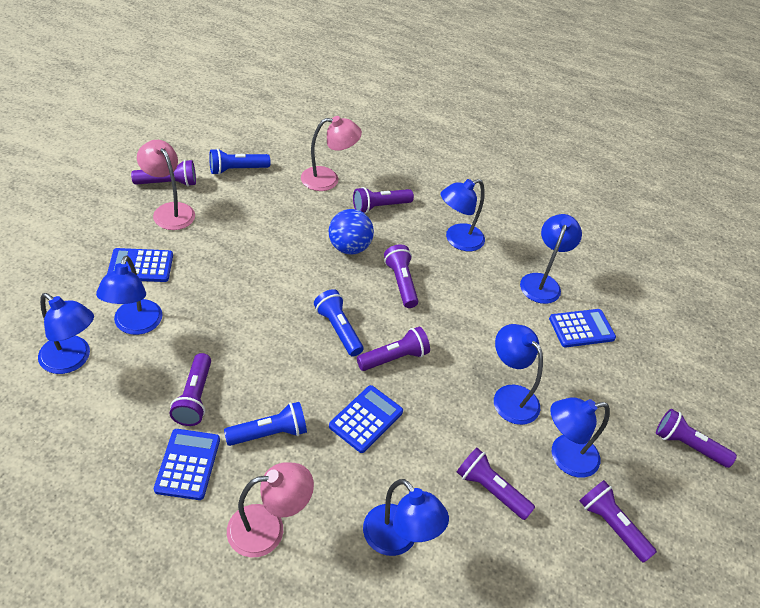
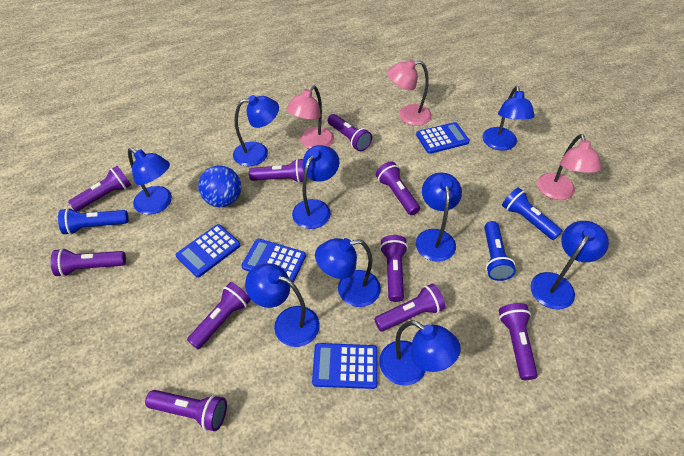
blue lamp: 7 -> 9
purple flashlight: 8 -> 10

